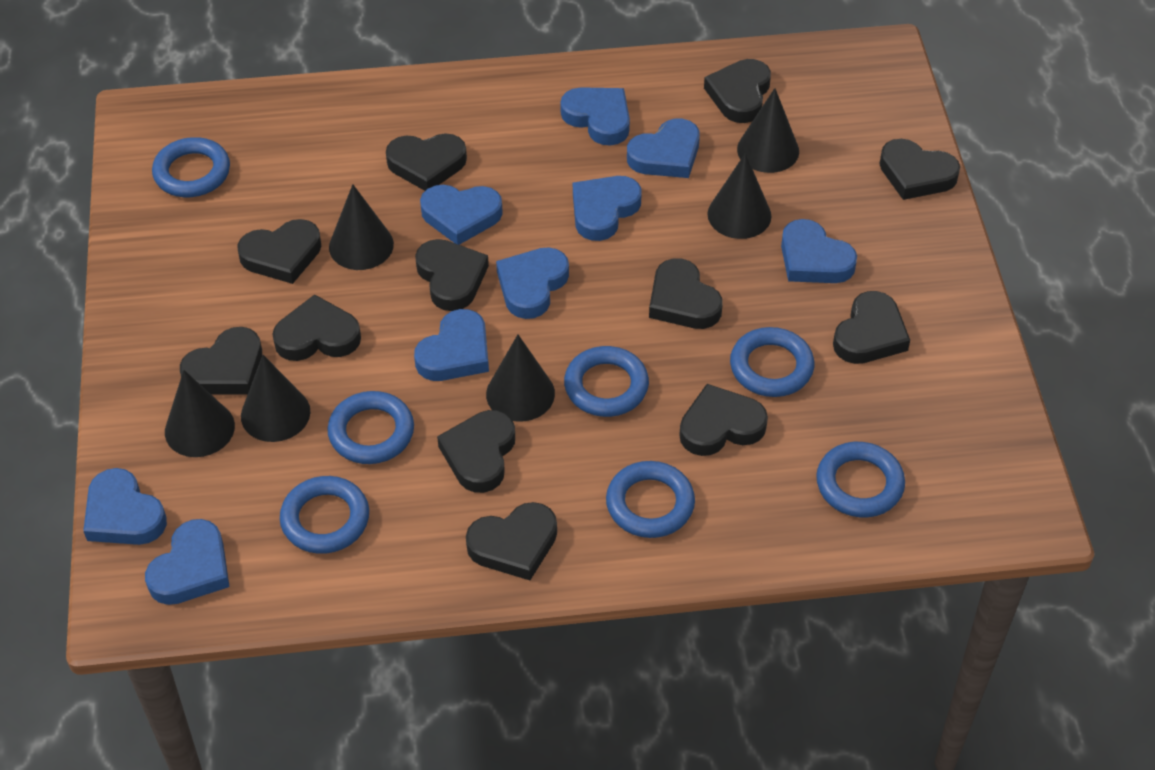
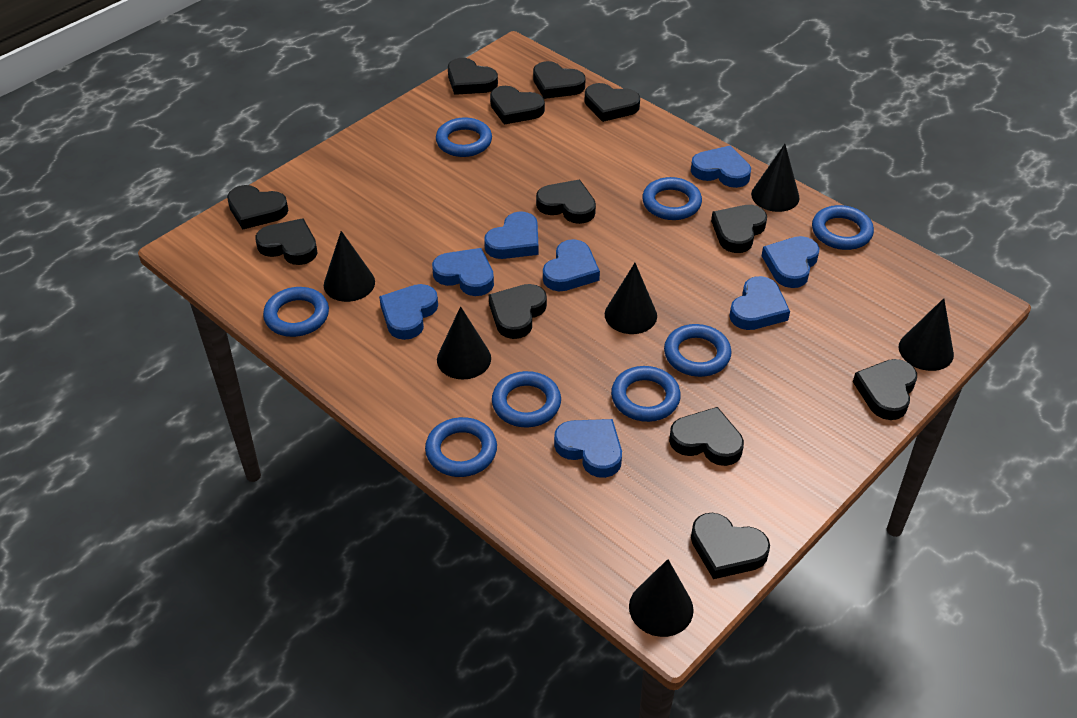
blue heart: 9 -> 8
blue ring: 7 -> 8

